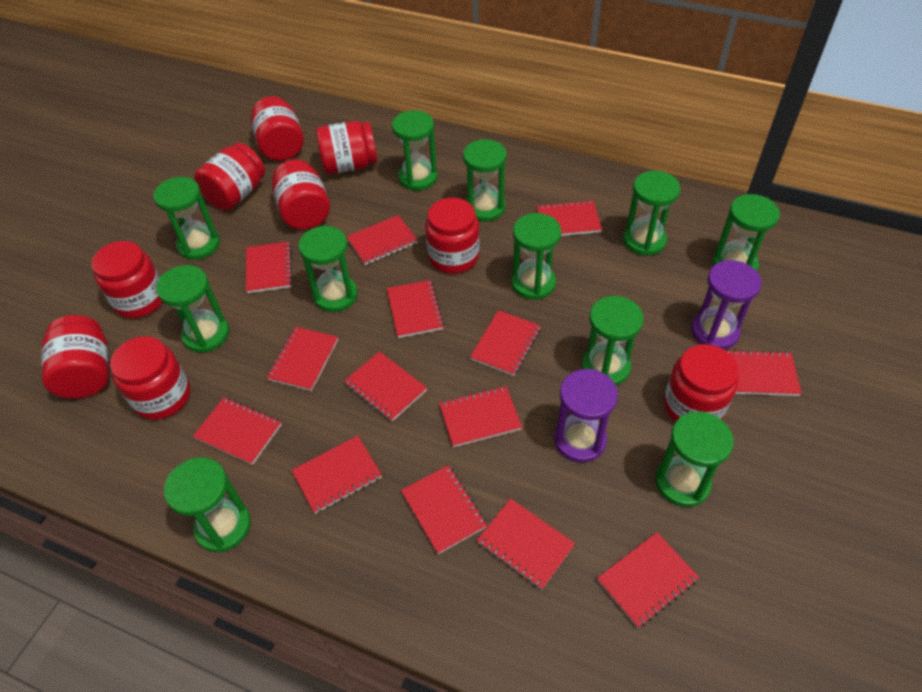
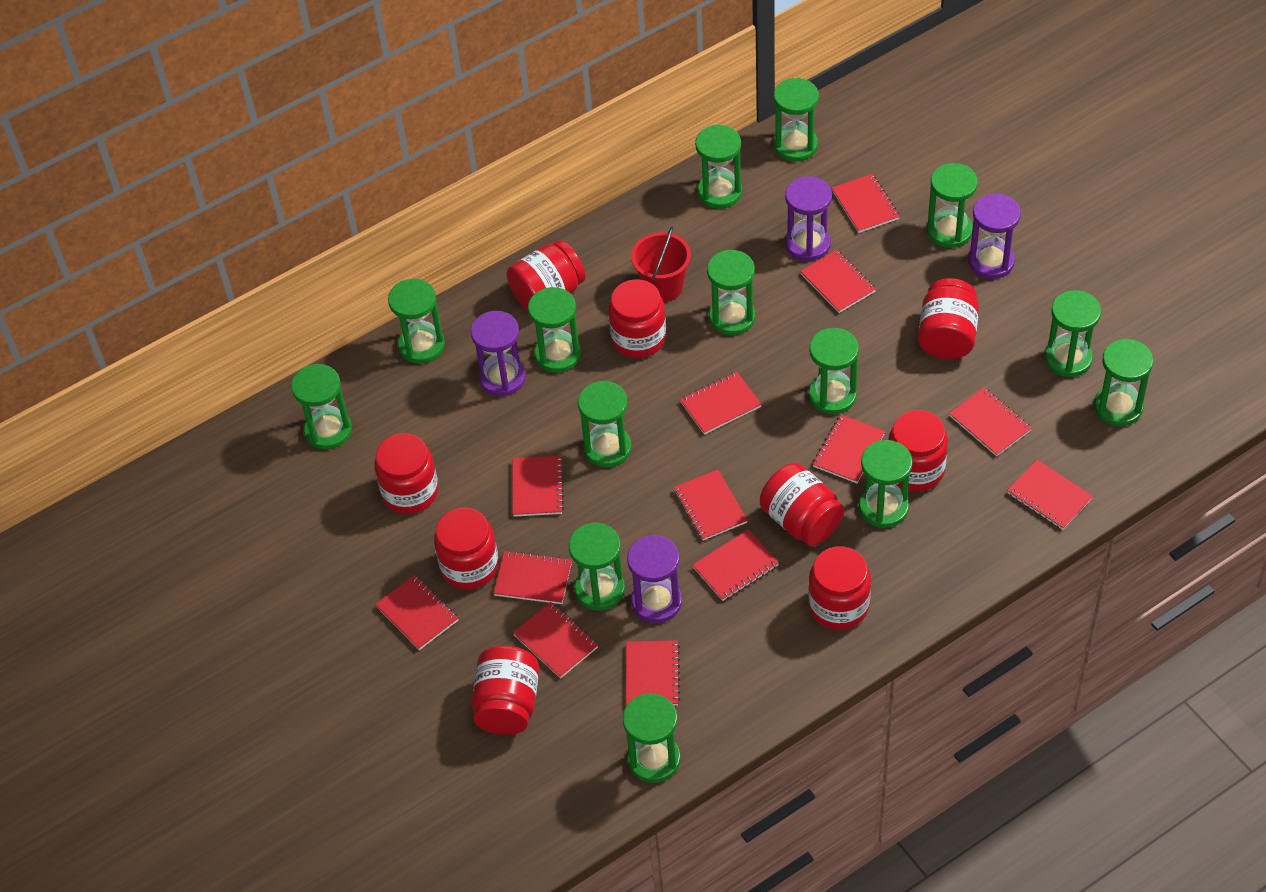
green hourglass: 11 -> 14
purple hourglass: 2 -> 4
red bucket: 0 -> 1
red notebook: 14 -> 13

